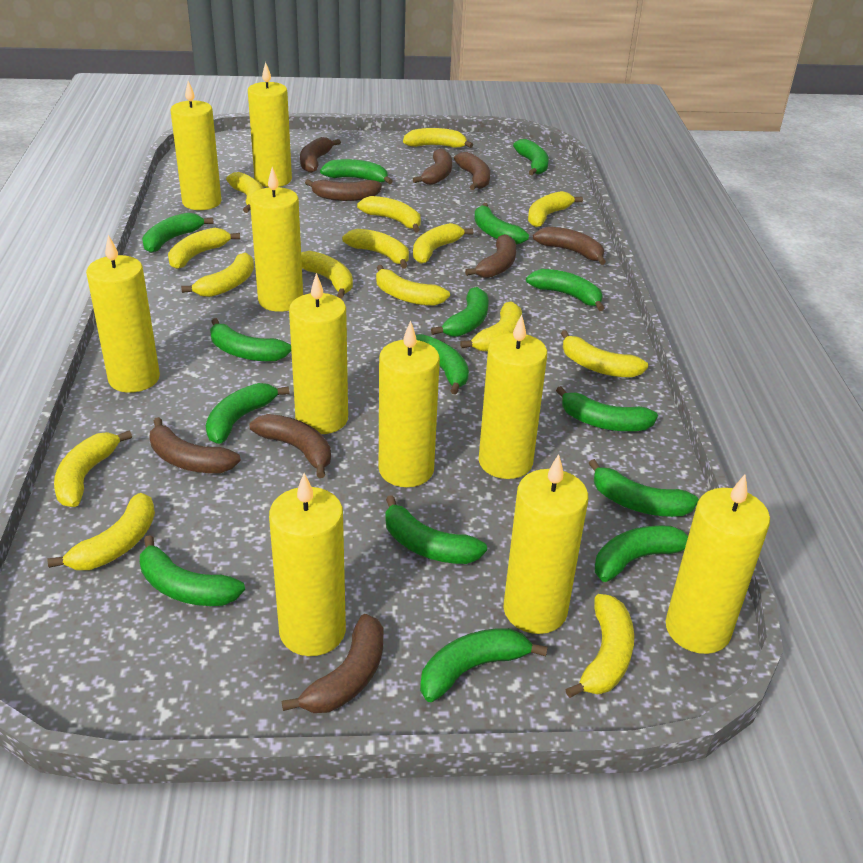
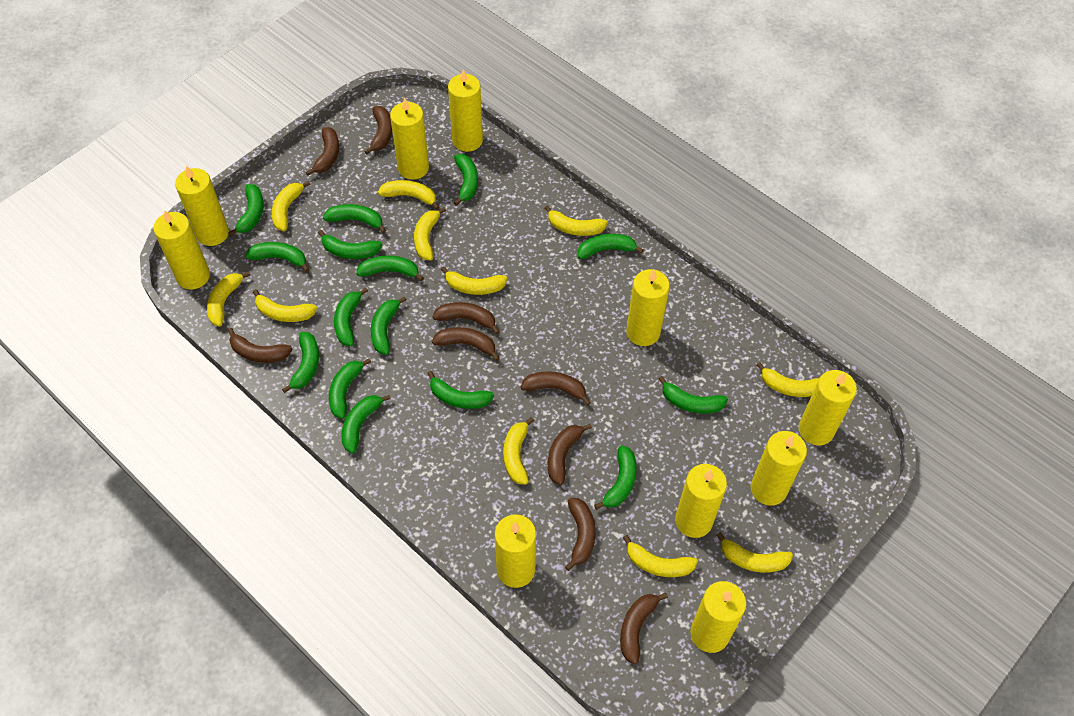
yellow banana: 15 -> 11

